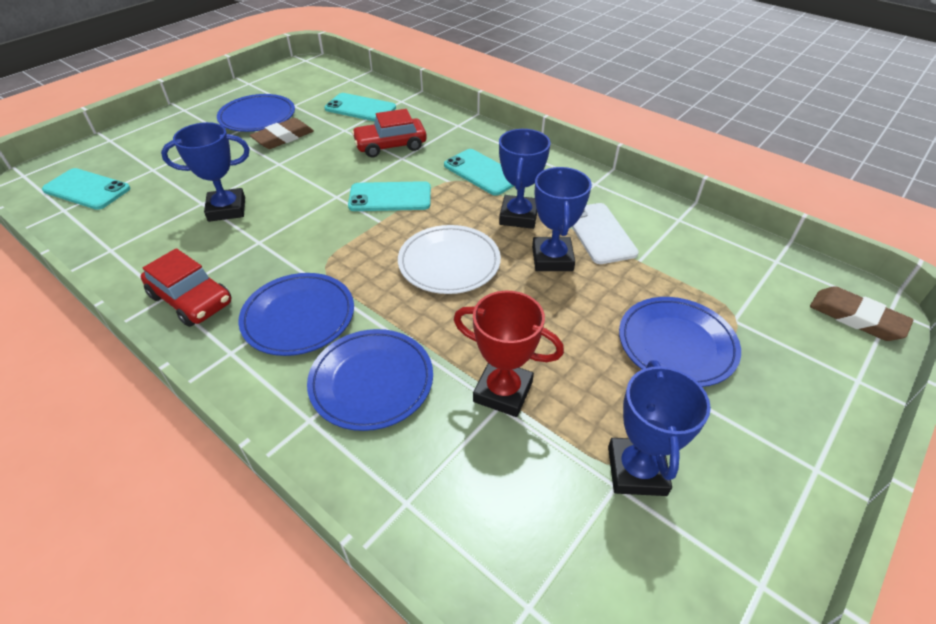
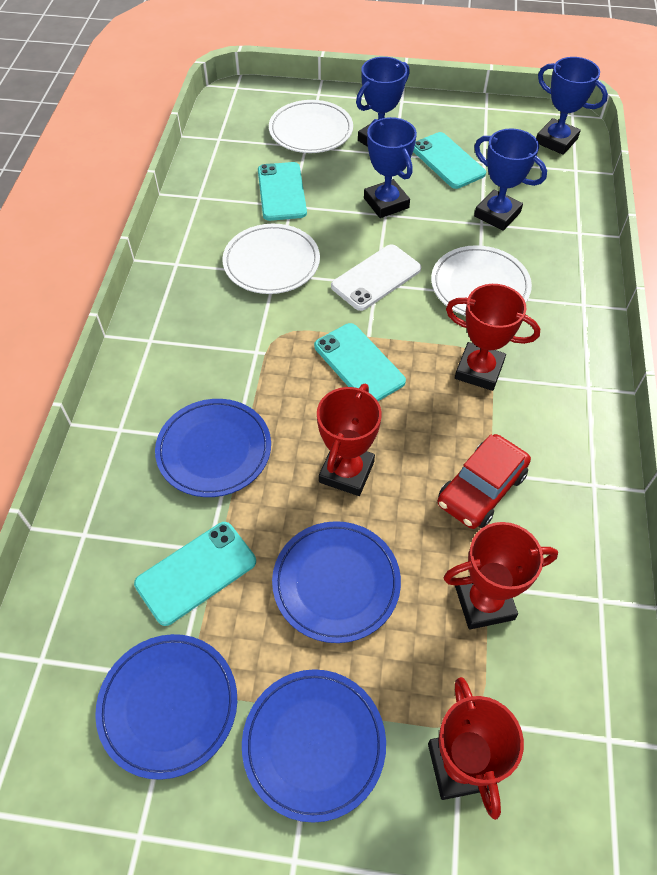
brown eraser: 2 -> 0
red car: 2 -> 1
red trophy: 1 -> 4
white plate: 1 -> 3

